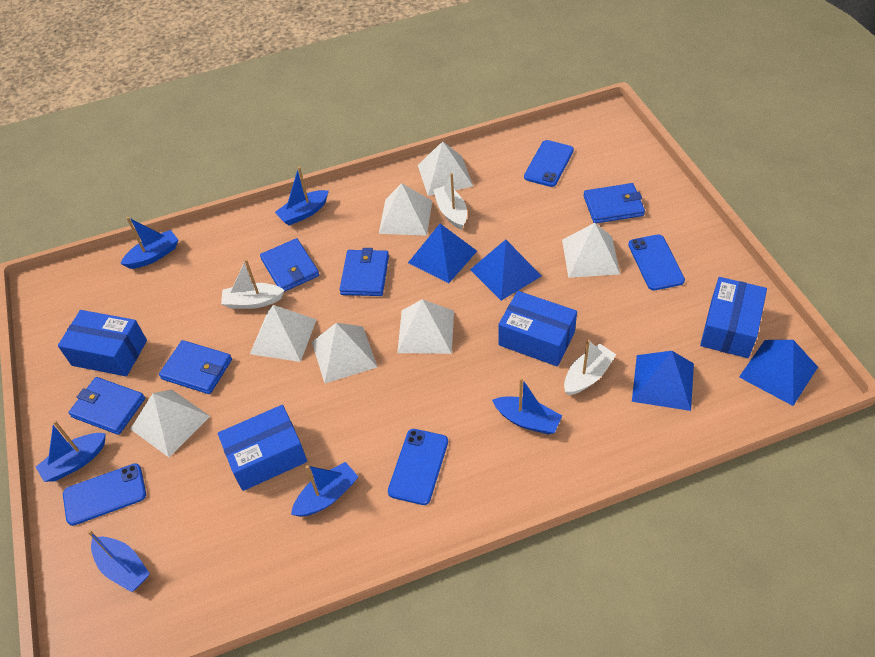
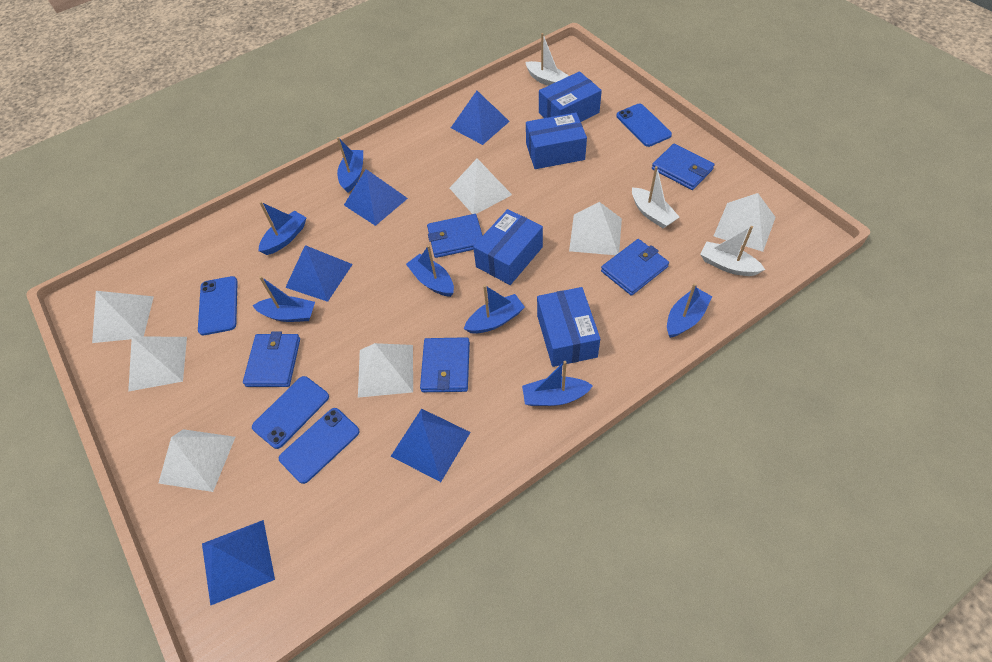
blue boat: 6 -> 7
blue pyramid: 4 -> 5

